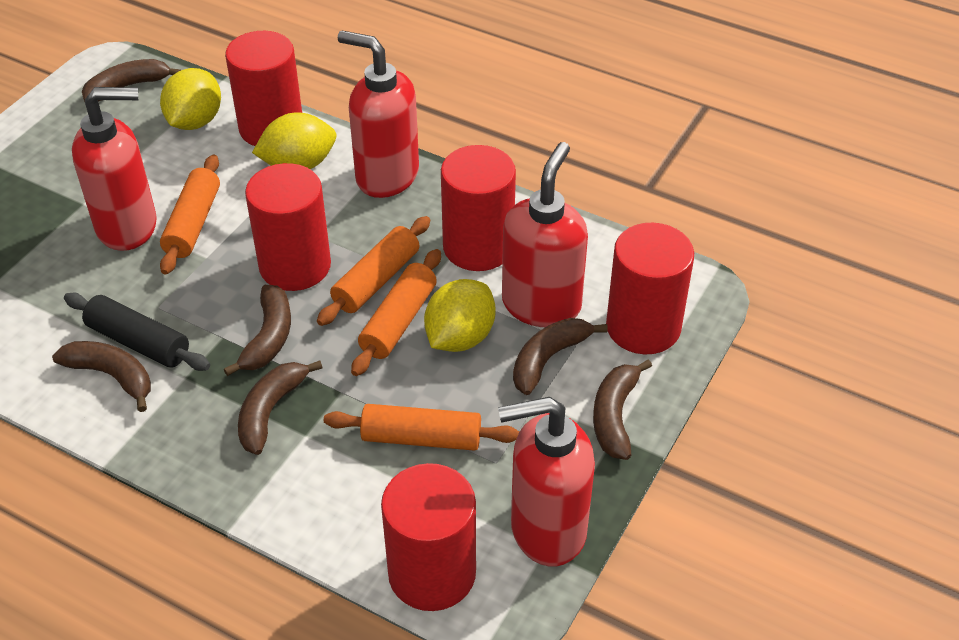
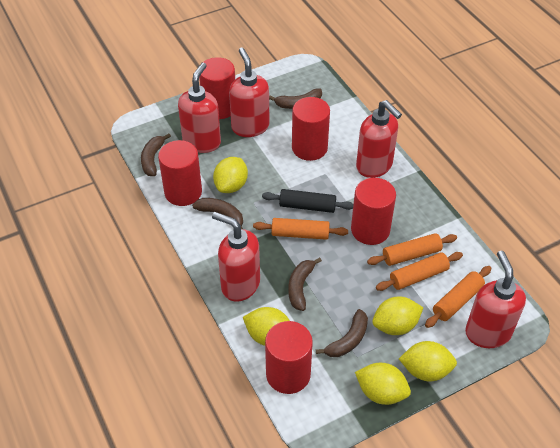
brown banana: 6 -> 5
red soap dispenser: 4 -> 5
yellow lemon: 3 -> 5

